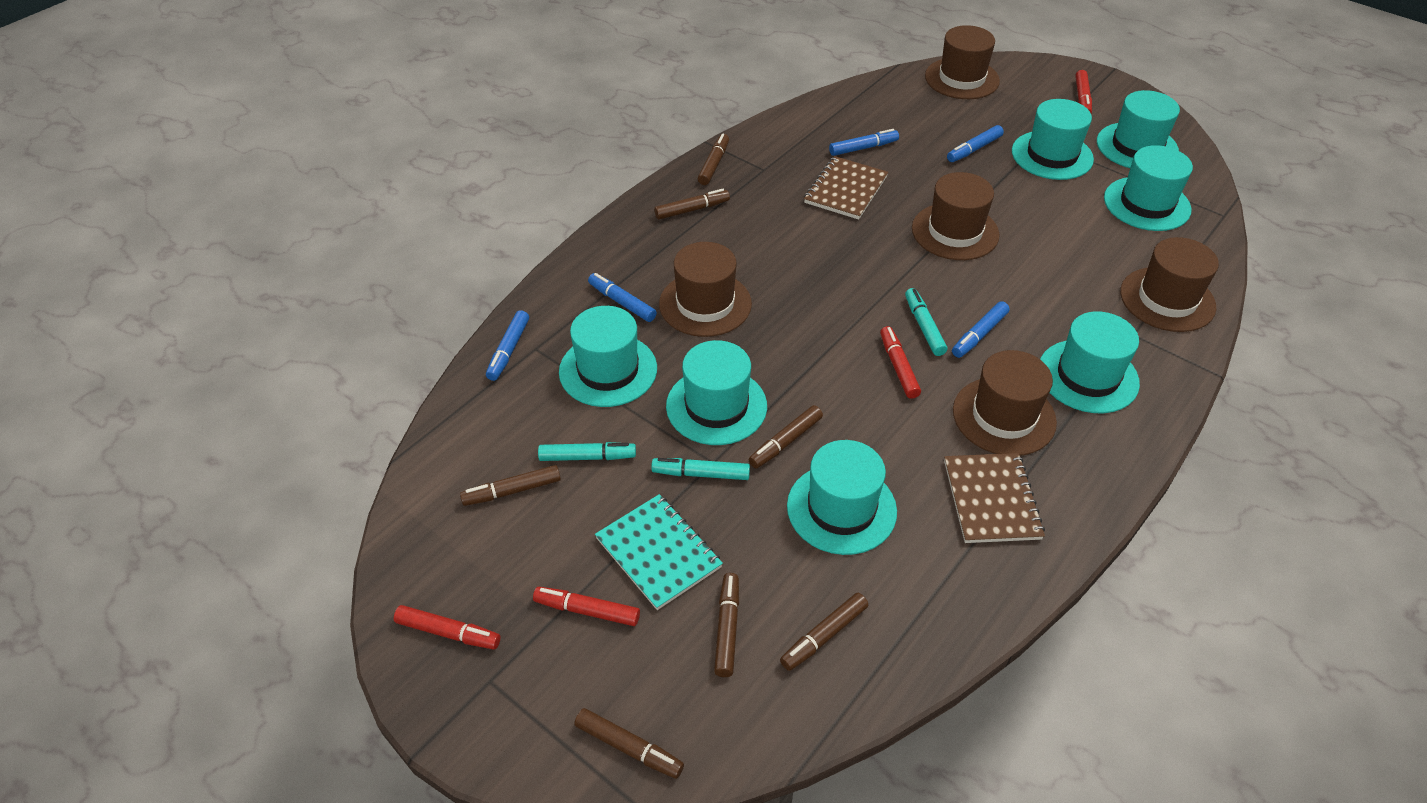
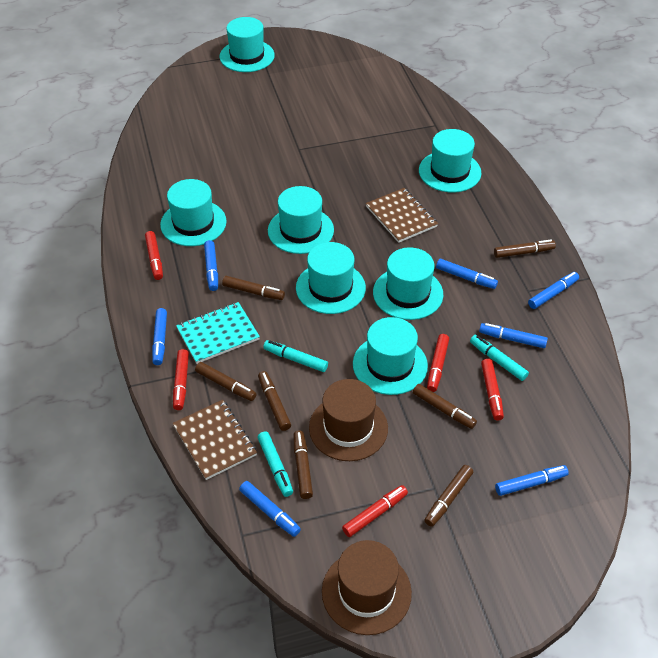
blue marker: 5 -> 7
brown hat: 5 -> 2
red marker: 4 -> 5

